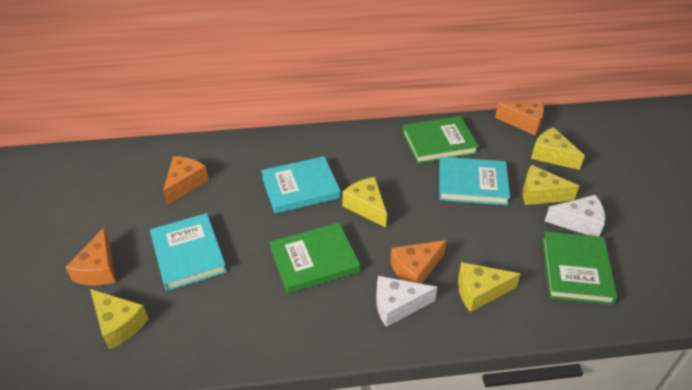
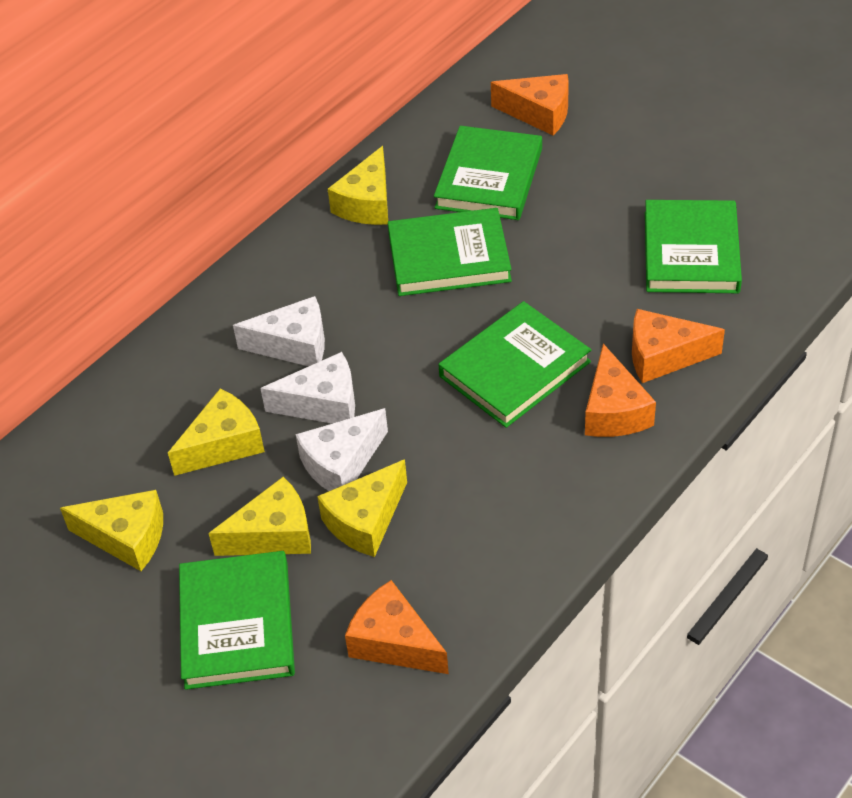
green book: 3 -> 5
turquoise book: 3 -> 0
white cheese: 2 -> 3

